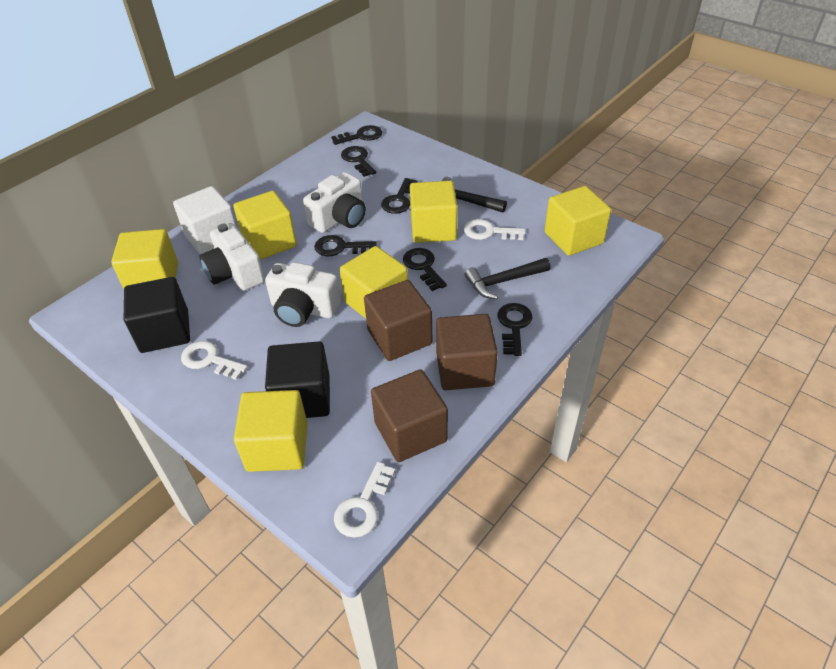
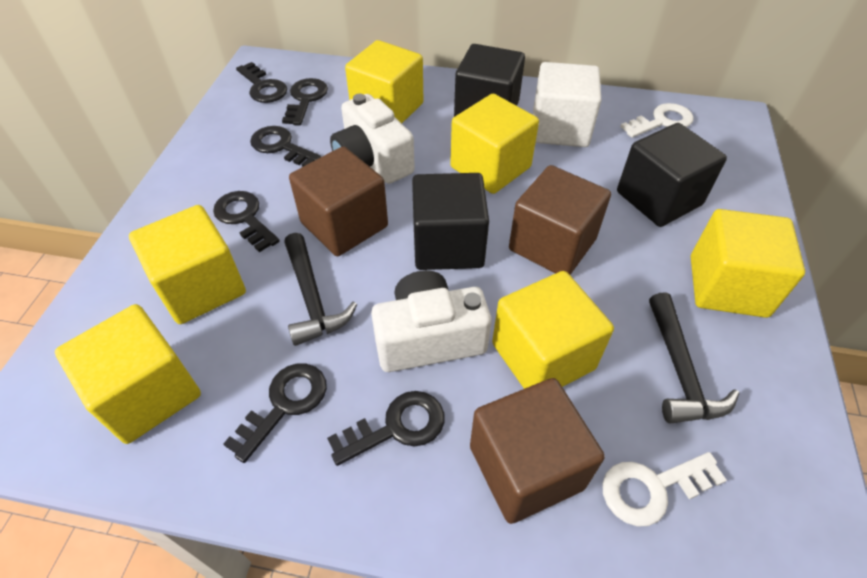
black cube: 2 -> 3
white camera: 3 -> 2
white key: 3 -> 2

